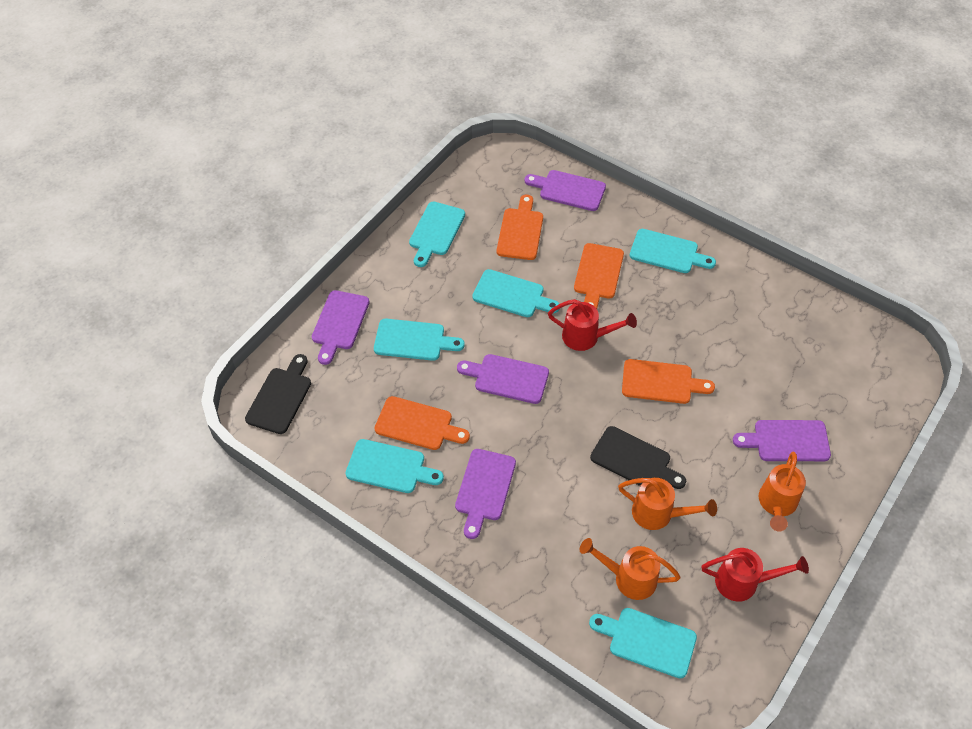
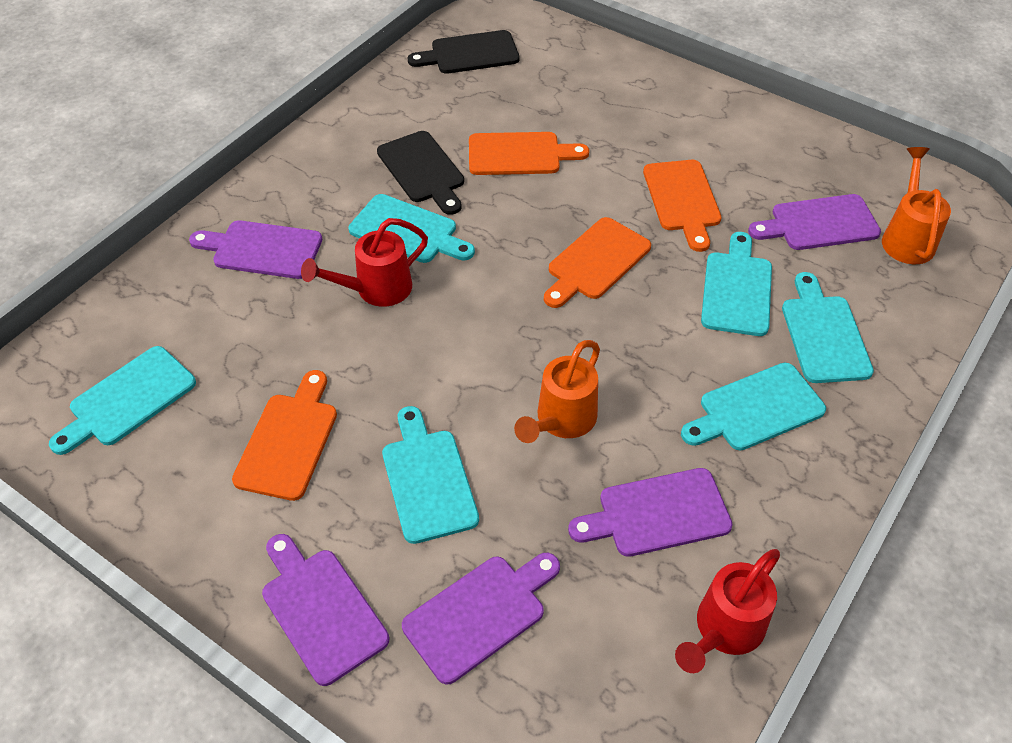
orange watering can: 3 -> 2

